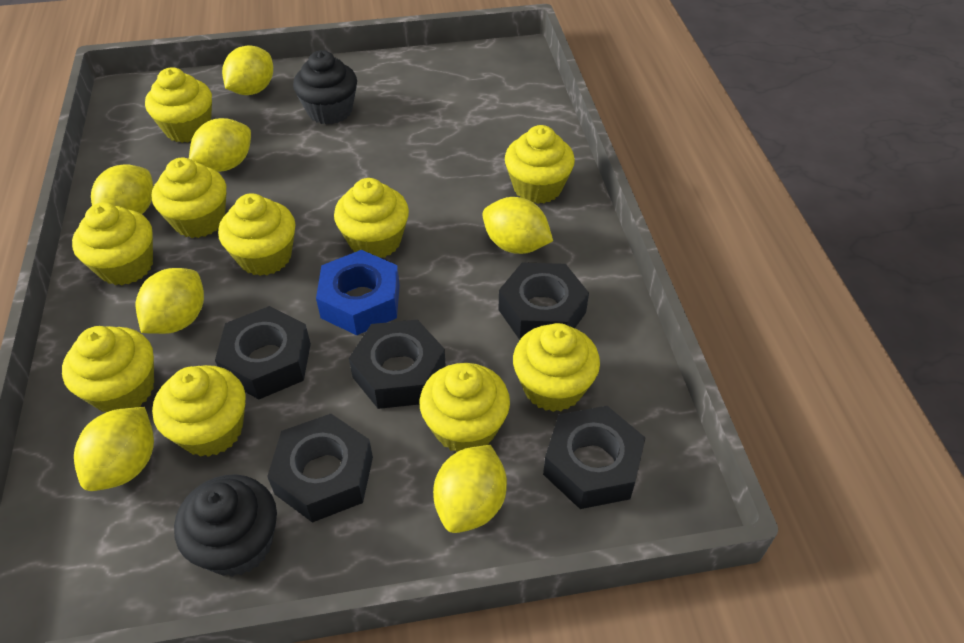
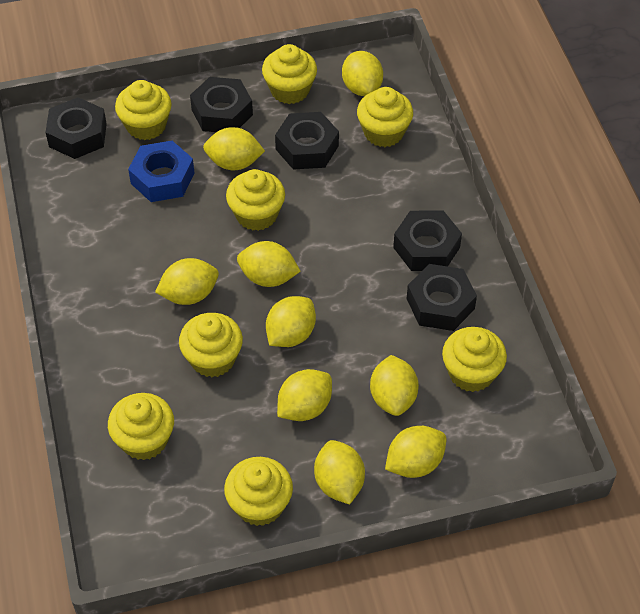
black cupcake: 2 -> 0
yellow cupcake: 10 -> 8
yellow lemon: 7 -> 9

